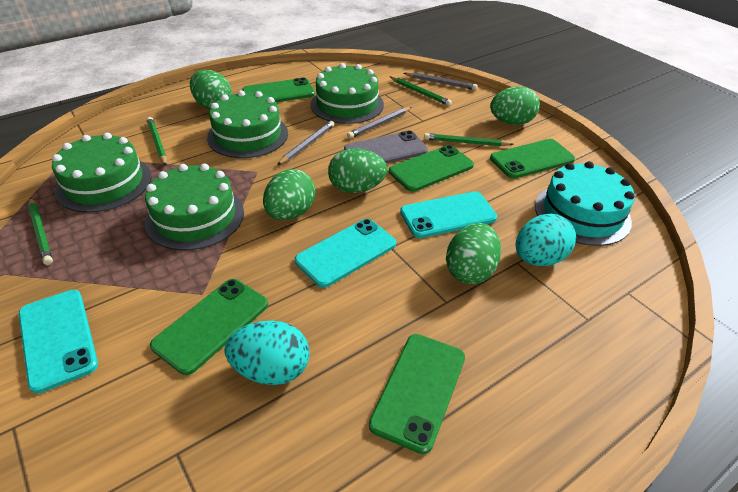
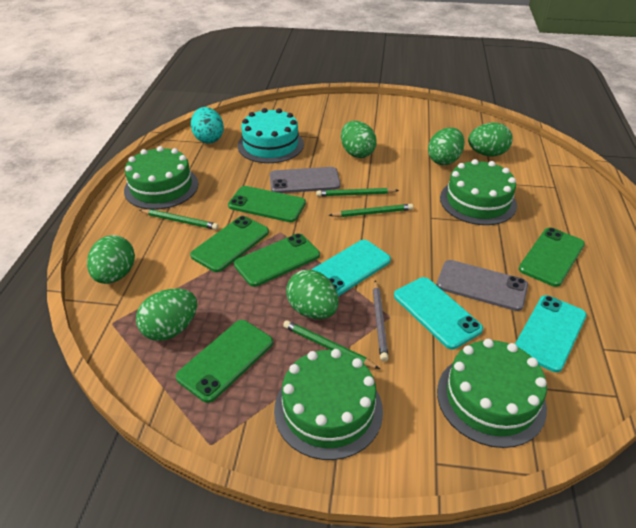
green egg: 5 -> 6
grey pencil: 3 -> 1
grey phone: 1 -> 2
turquoise egg: 2 -> 1

